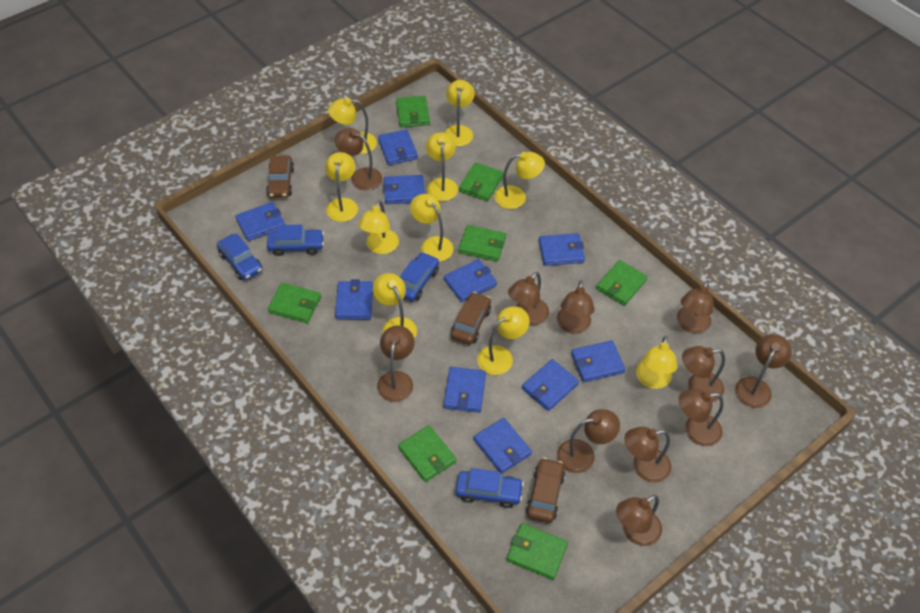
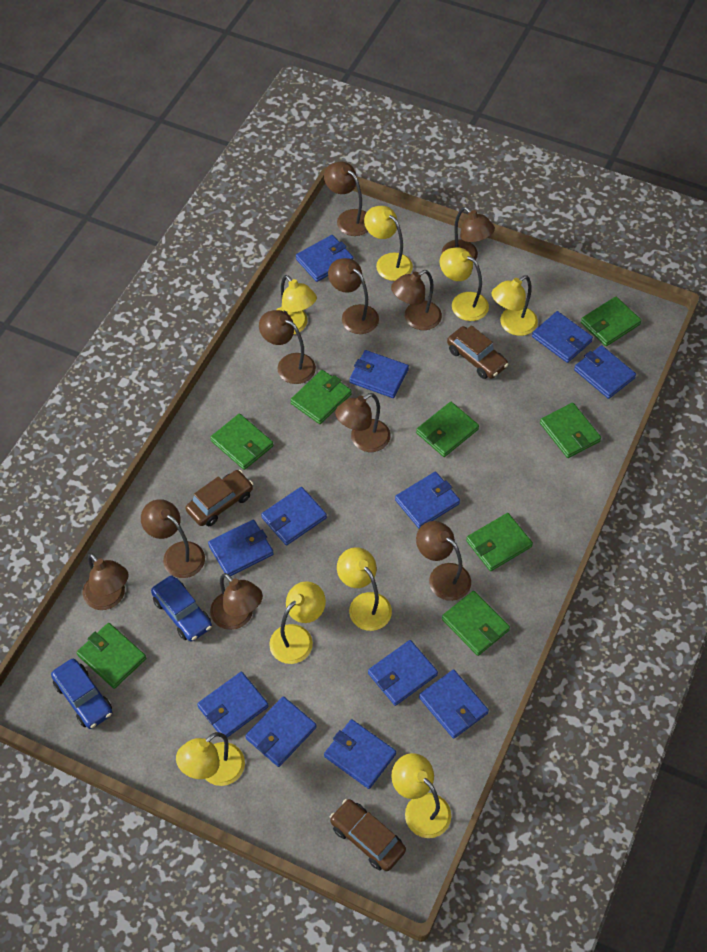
blue car: 4 -> 2
blue wallet: 10 -> 12
brown lamp: 11 -> 10
green wallet: 7 -> 8
yellow lamp: 10 -> 8

